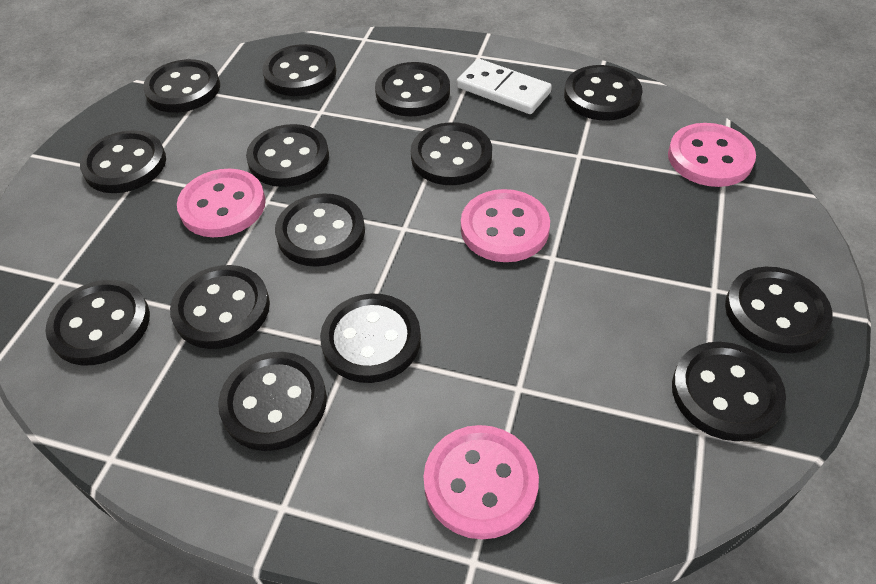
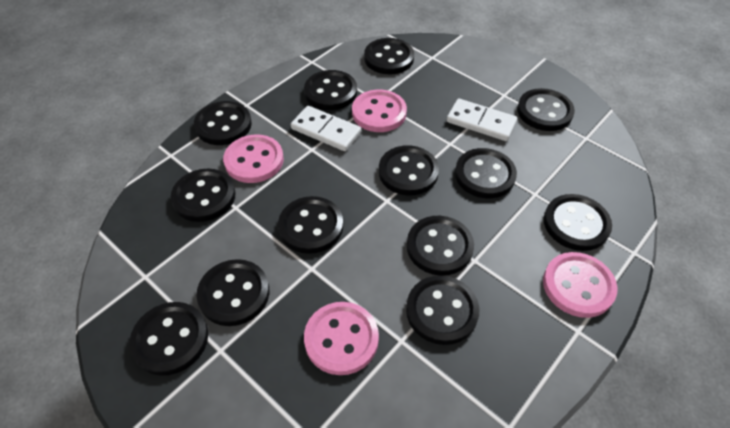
black button: 14 -> 13
white domino: 1 -> 2

